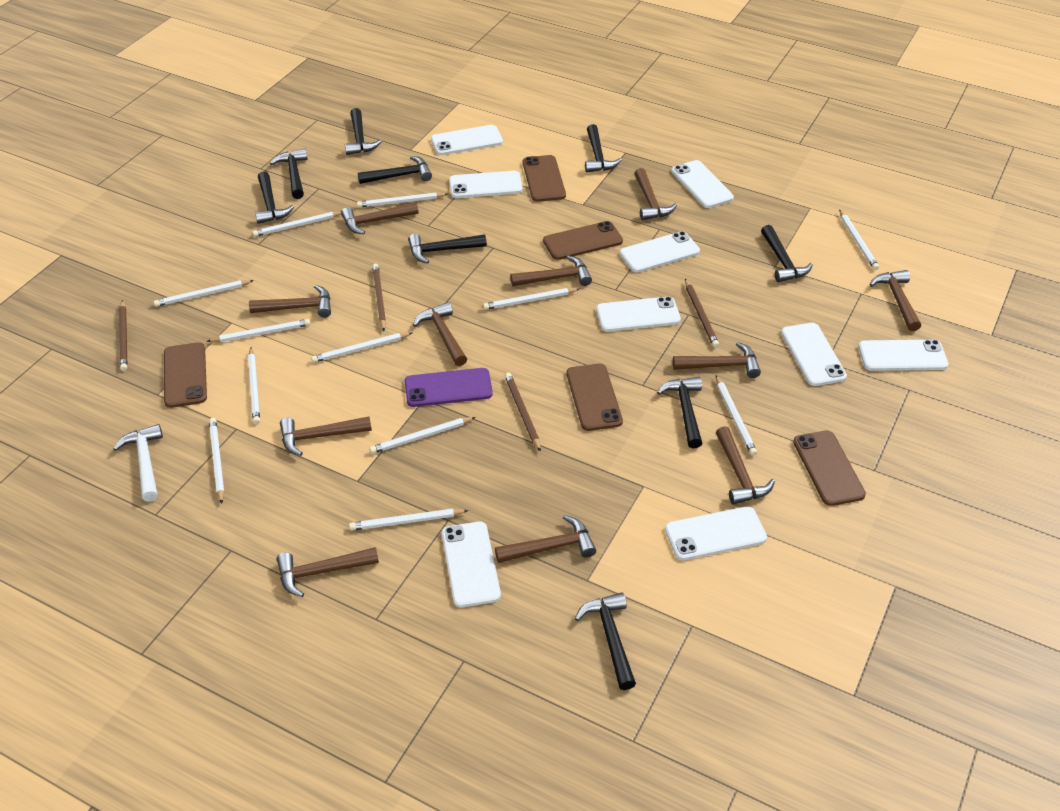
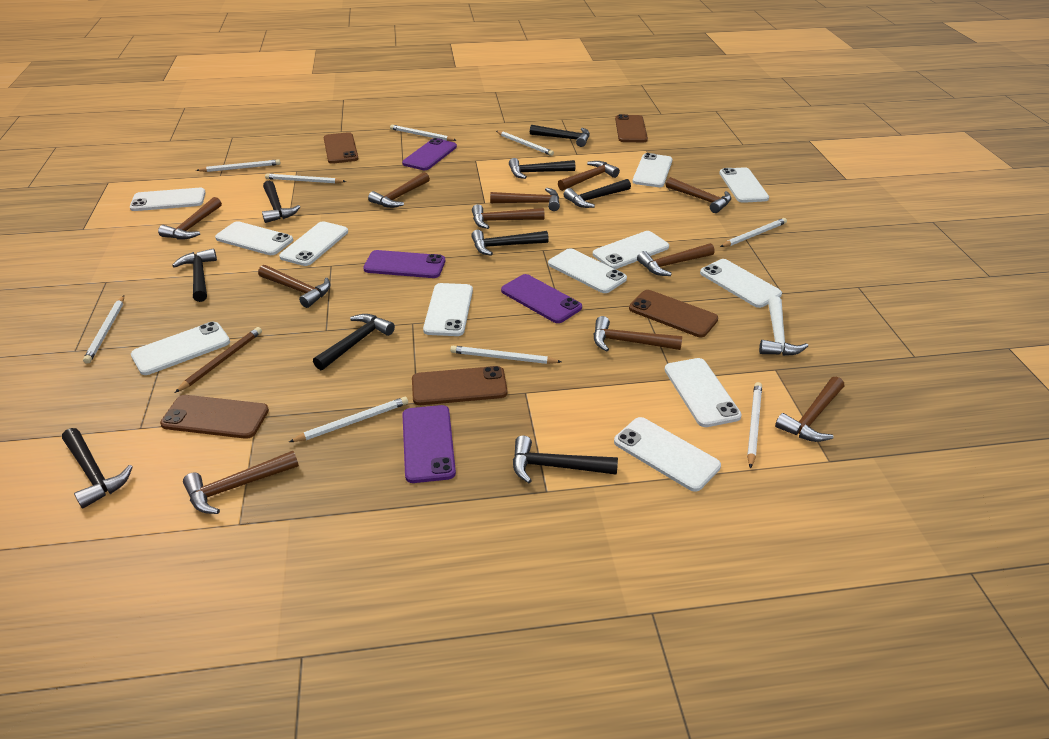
brown pencil: 4 -> 1
purple phone: 1 -> 4
white pencil: 12 -> 9
white phone: 9 -> 12

